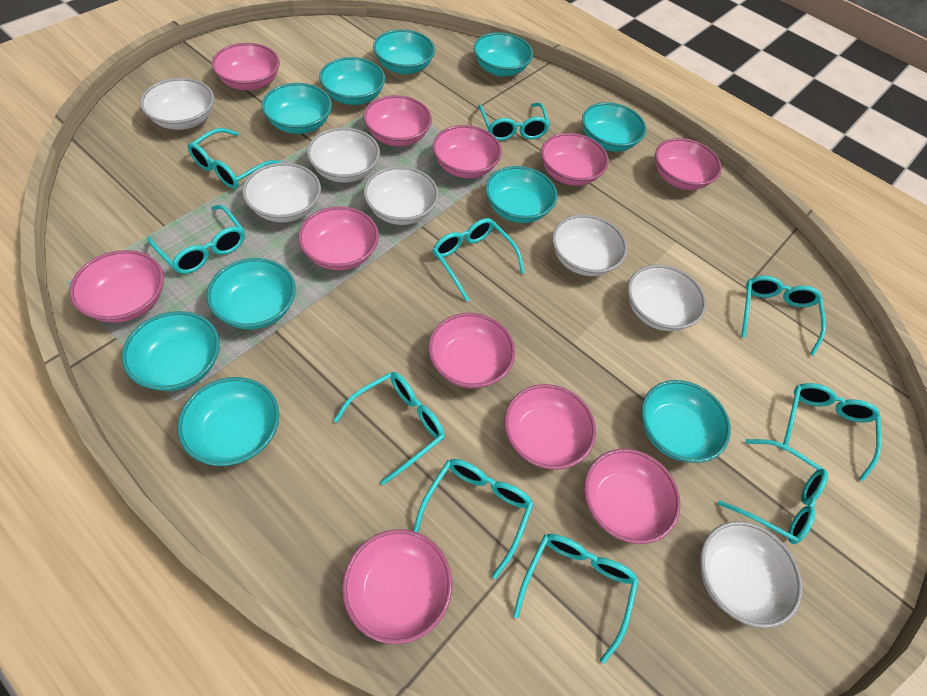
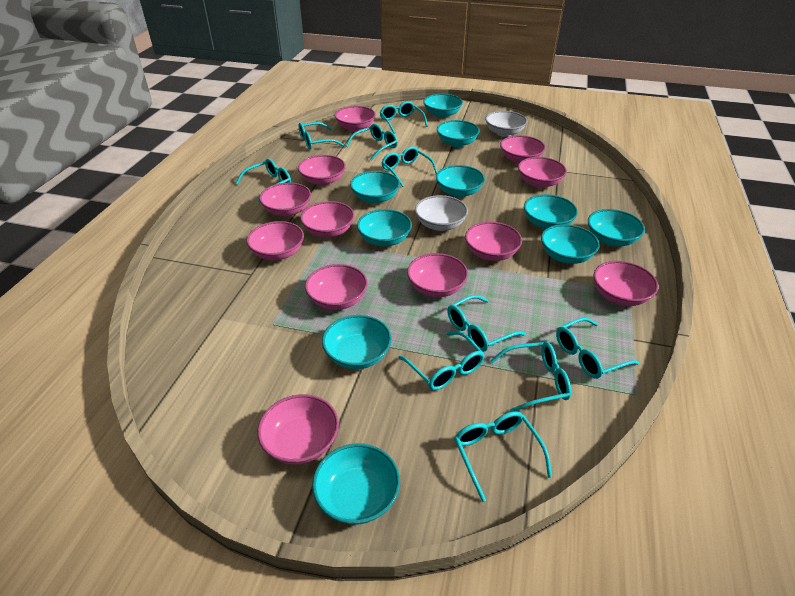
pink bowl: 11 -> 12
white bowl: 7 -> 2

